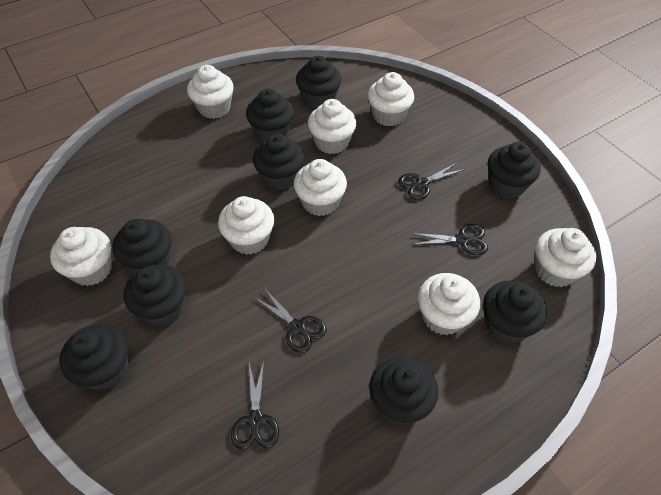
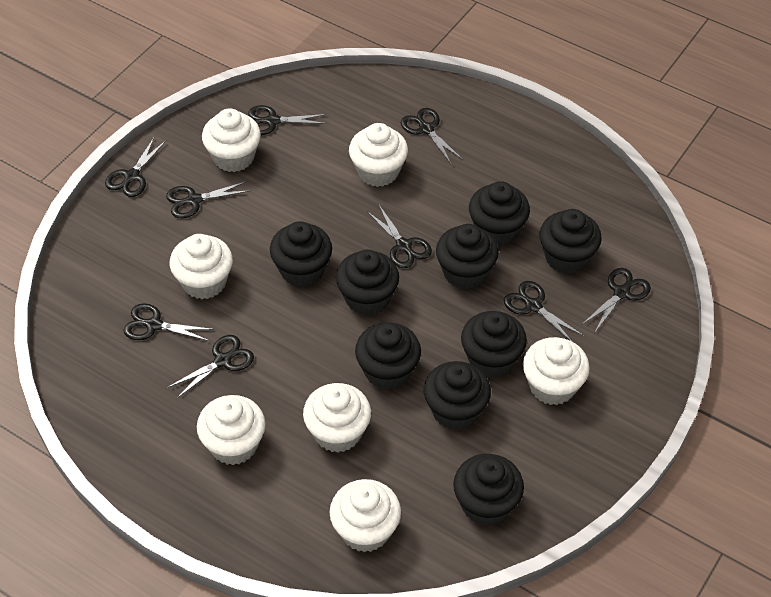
black scissors: 4 -> 9
white cupcake: 8 -> 7

